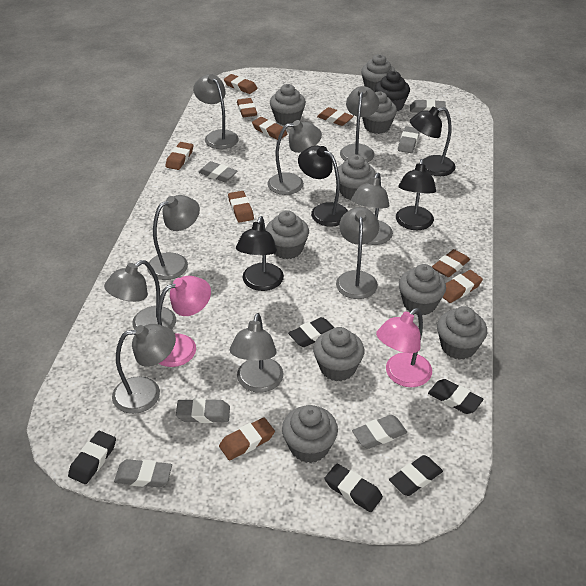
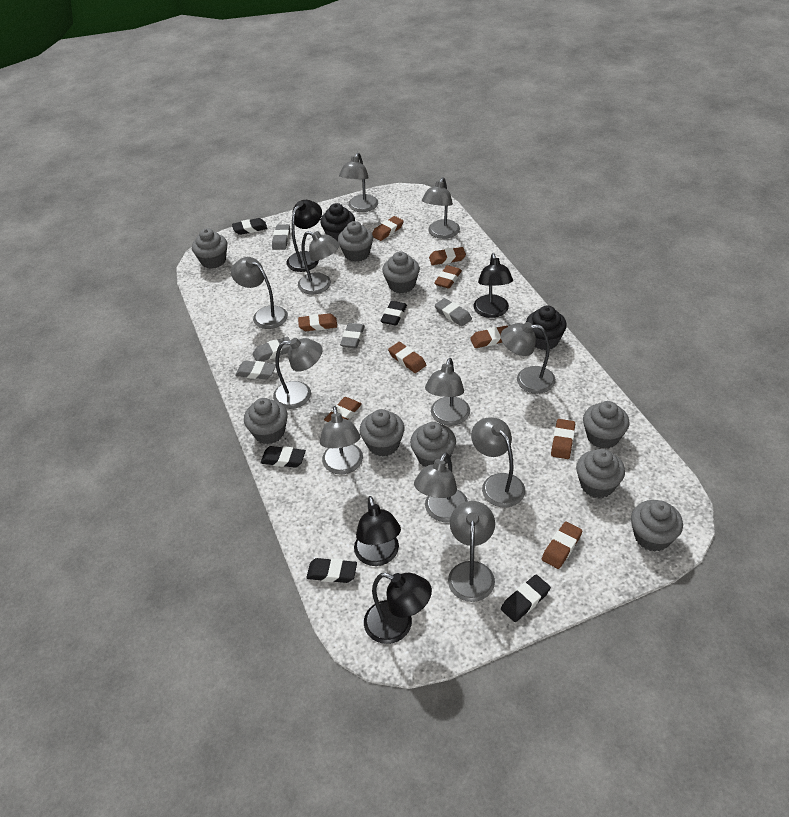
black cupcake: 1 -> 2
grey eraser: 6 -> 5
grey lamp: 9 -> 11
pink lamp: 2 -> 0

